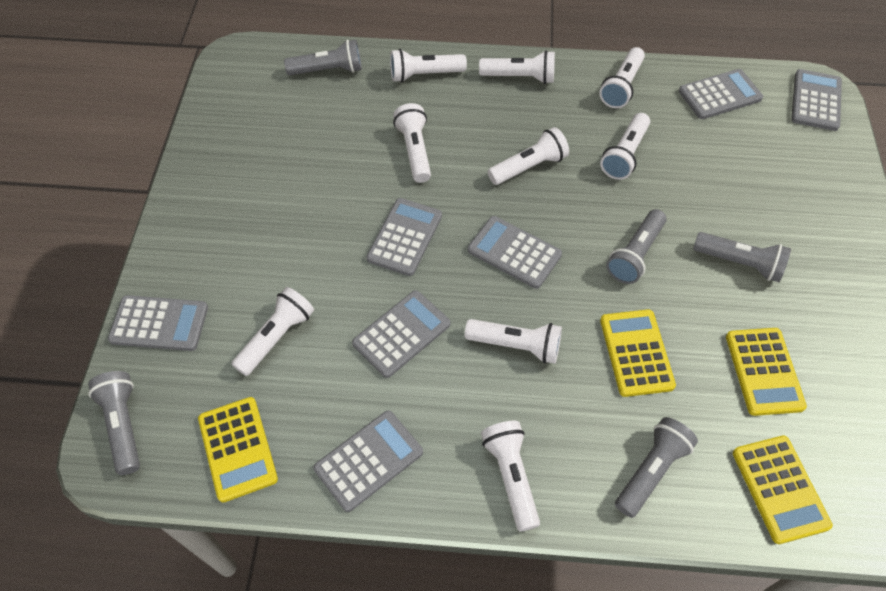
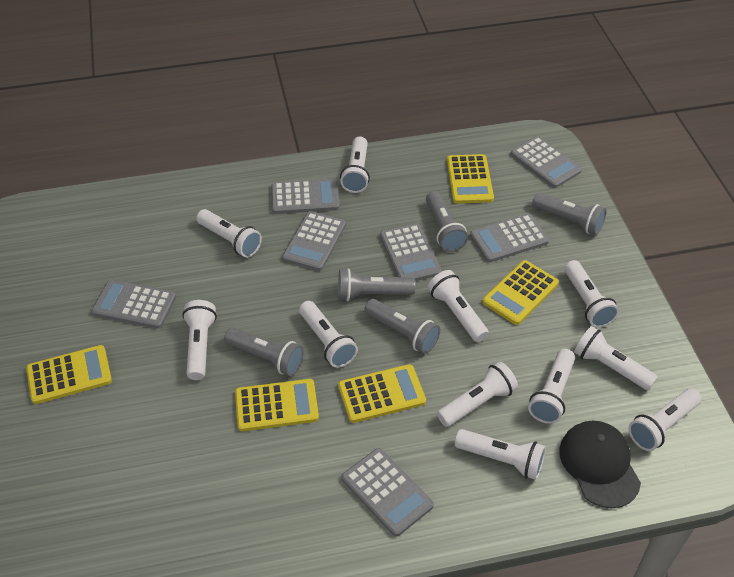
black cap: 0 -> 1
white flashlight: 9 -> 11
yellow calculator: 4 -> 5

